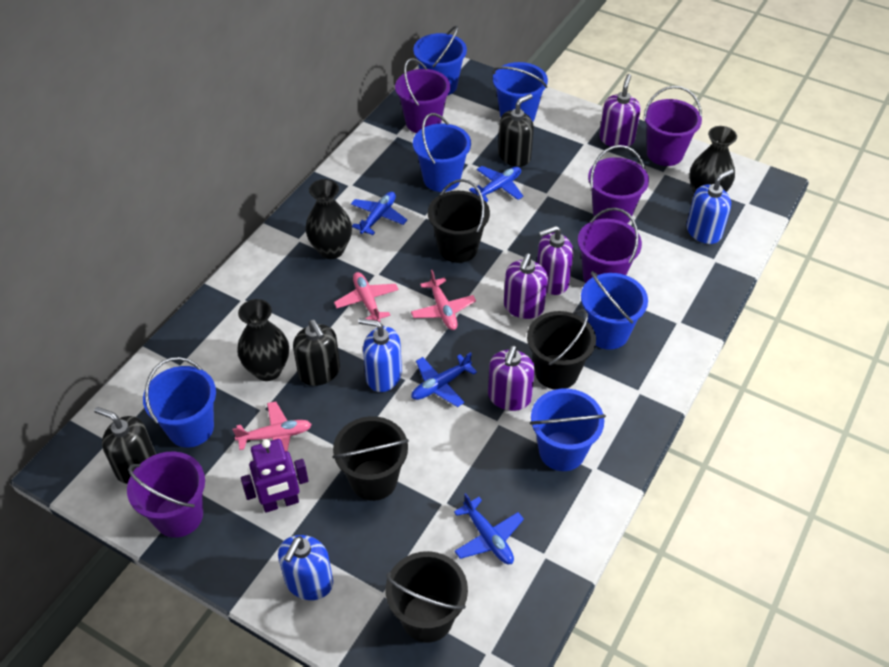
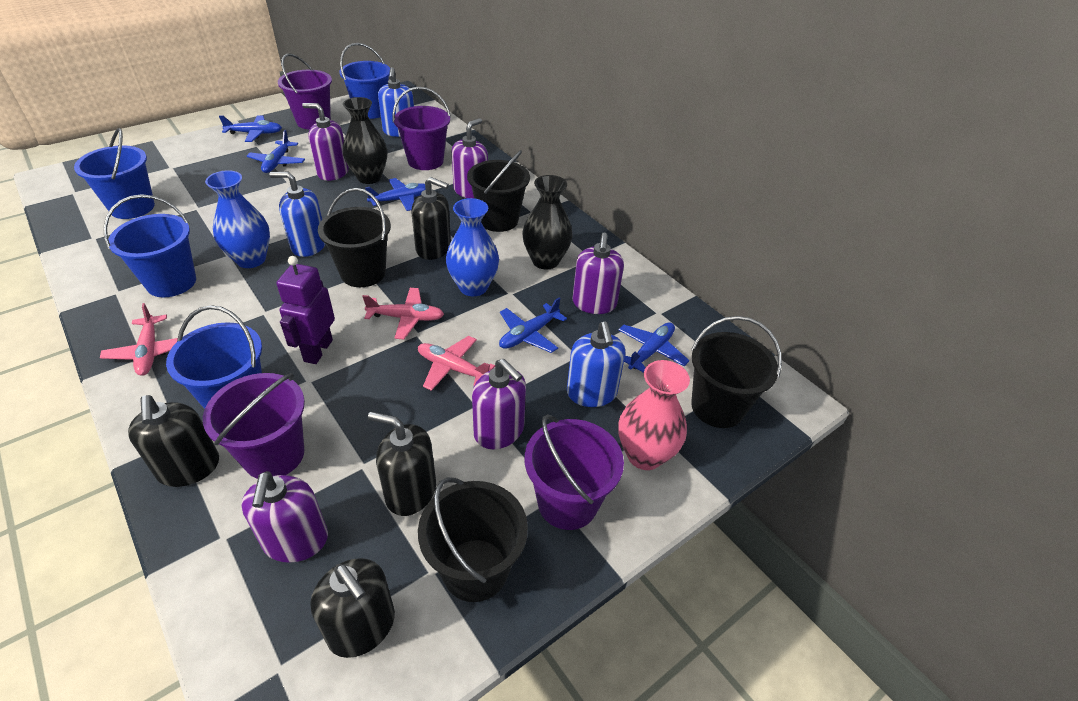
black soap dispenser: 3 -> 4
black vase: 3 -> 2
blue bucket: 6 -> 4
blue plane: 4 -> 5
blue vase: 0 -> 2
pink vase: 0 -> 1
purple bucket: 5 -> 4
purple soap dispenser: 4 -> 5

